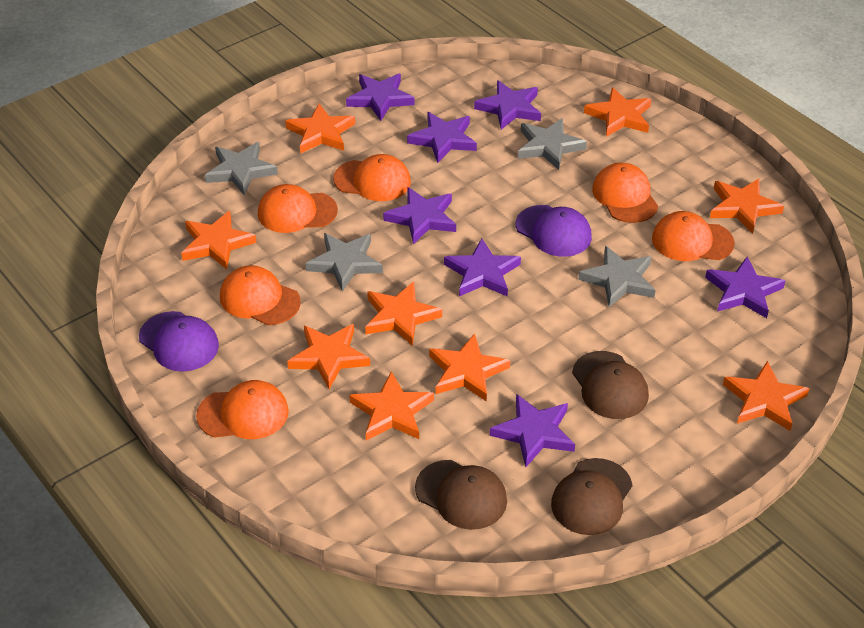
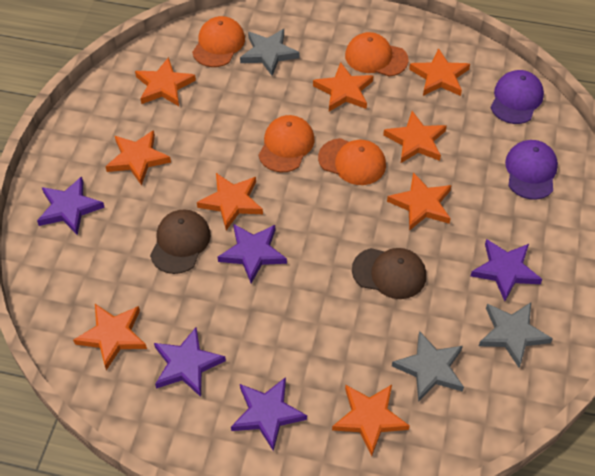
brown cap: 3 -> 2
grey star: 4 -> 3
orange cap: 6 -> 4
purple star: 7 -> 5

